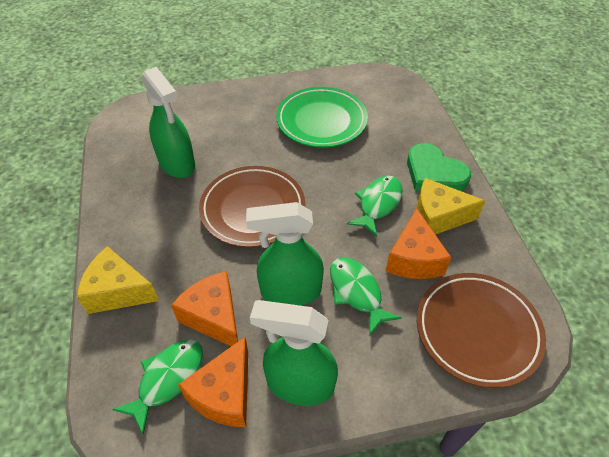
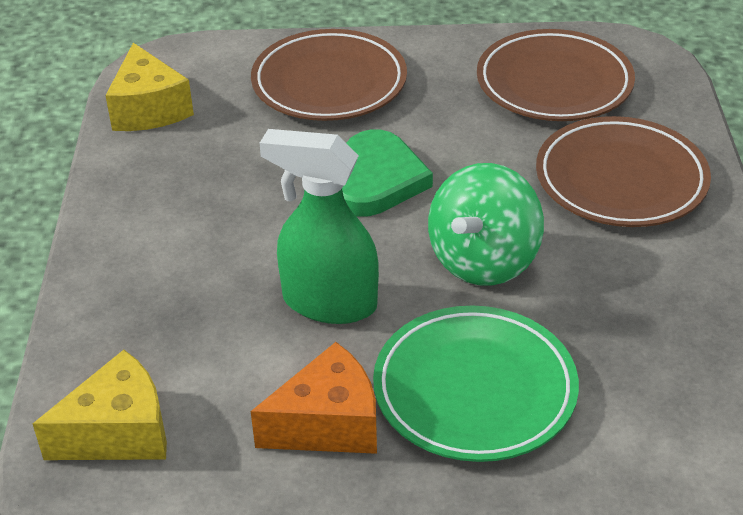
brown plate: 2 -> 3
green fish: 3 -> 0
green spinning top: 0 -> 1
green spray bottle: 3 -> 1
orange cheese: 3 -> 1

